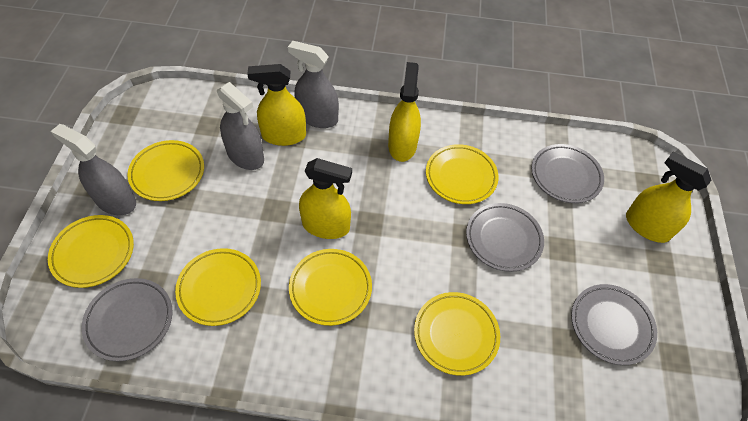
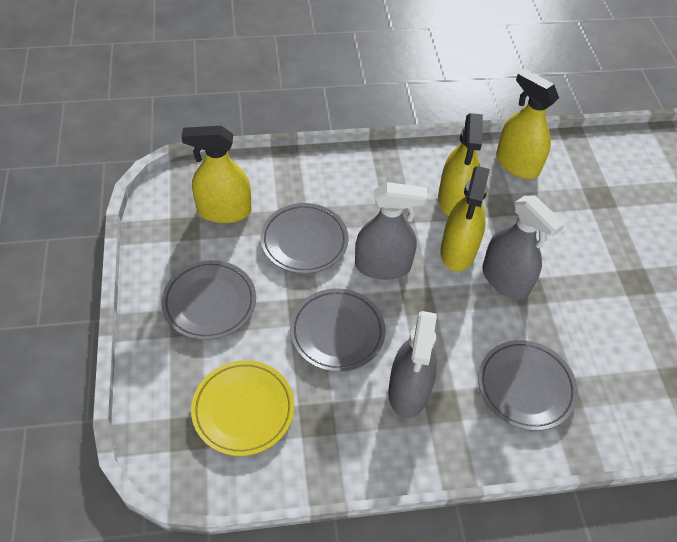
yellow plate: 6 -> 1

